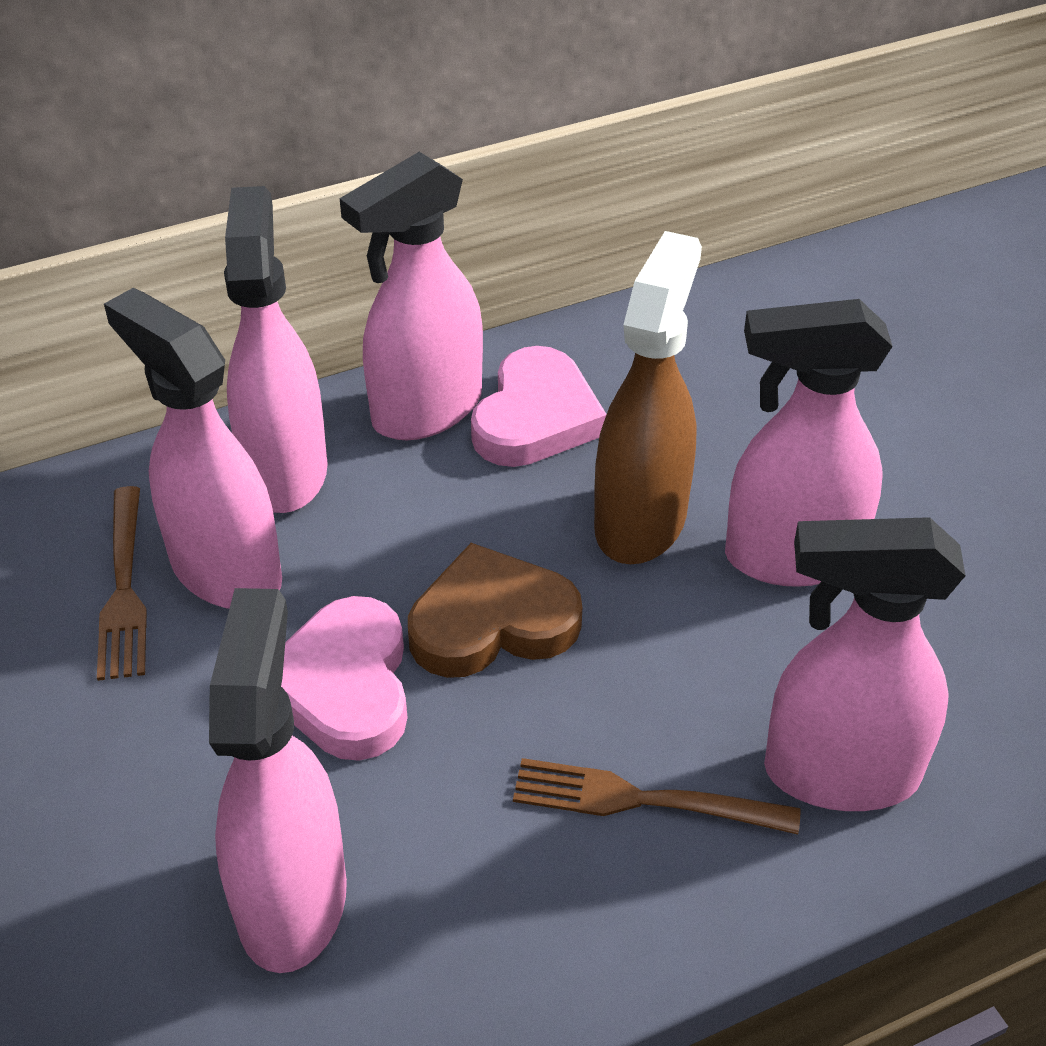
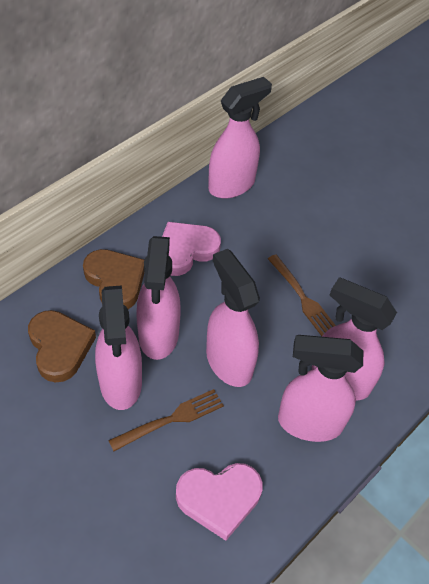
brown heart: 1 -> 2
brown spray bottle: 1 -> 0

